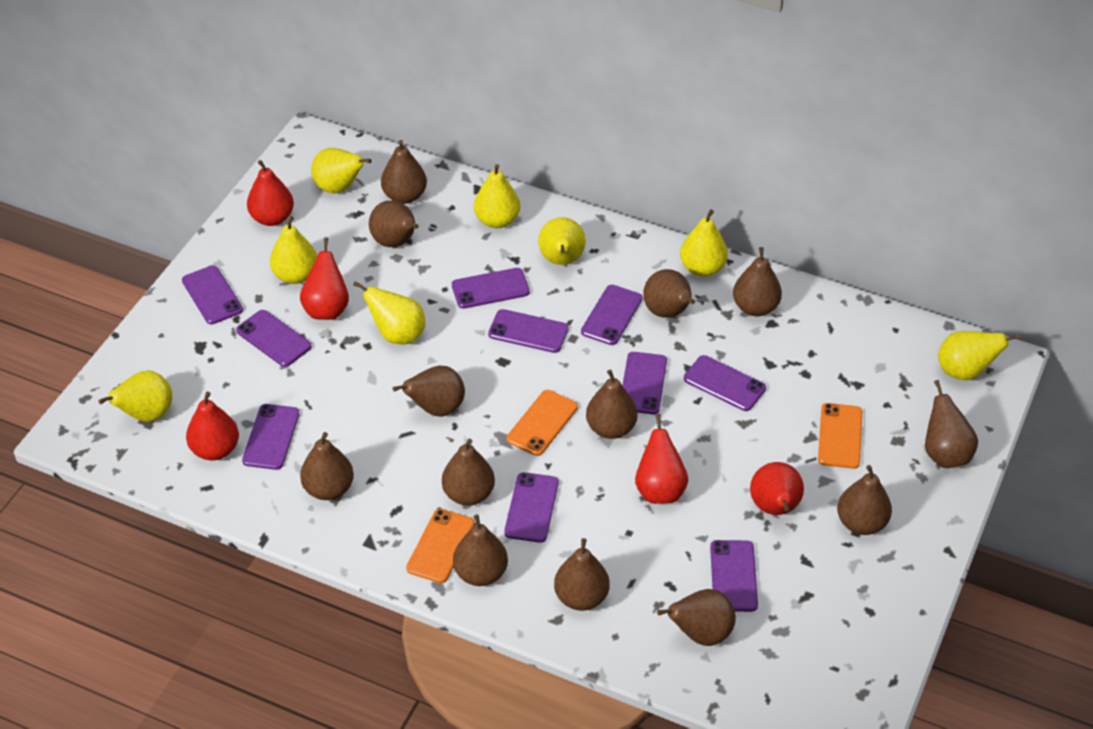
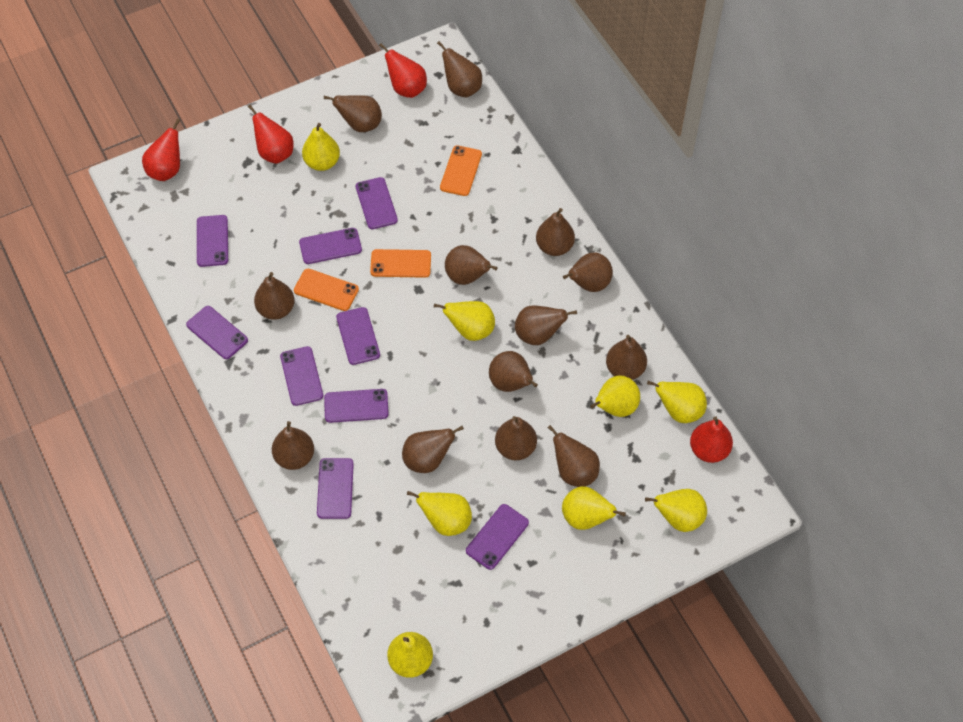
purple phone: 10 -> 9
red pear: 5 -> 4

